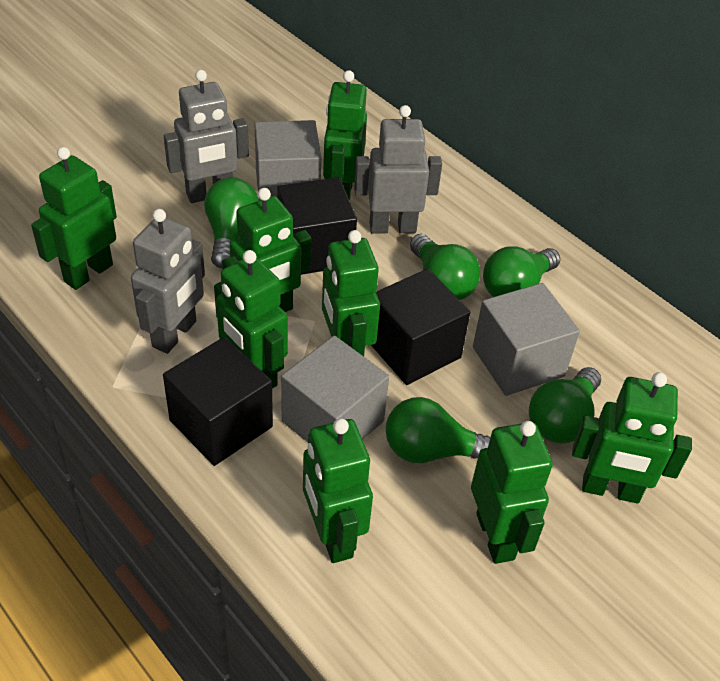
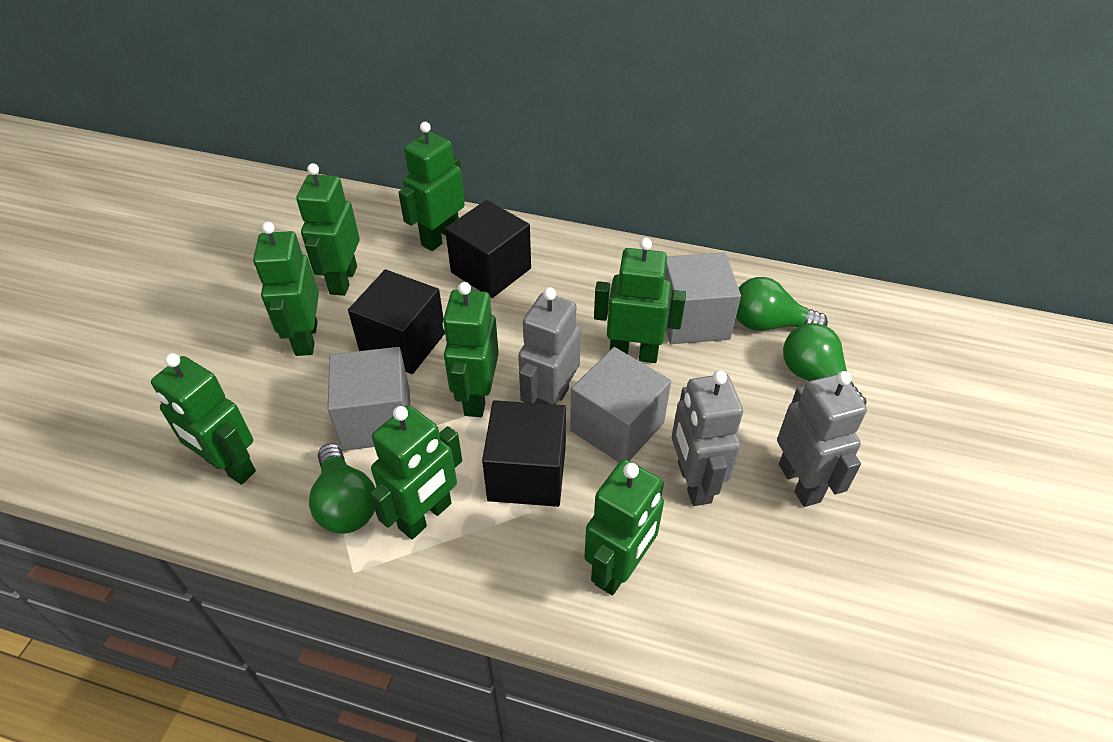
green light bulb: 5 -> 3

